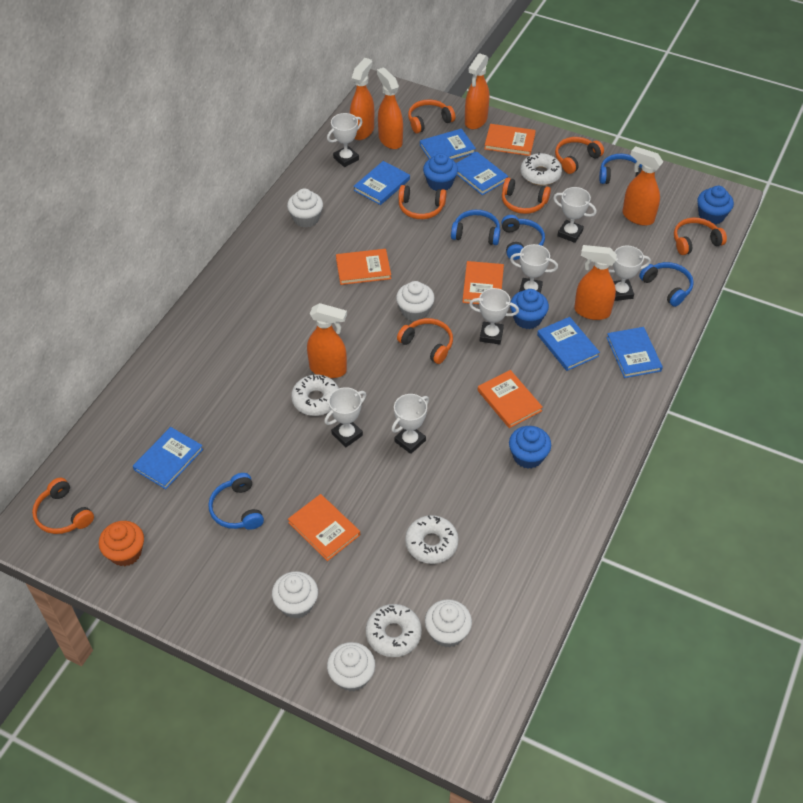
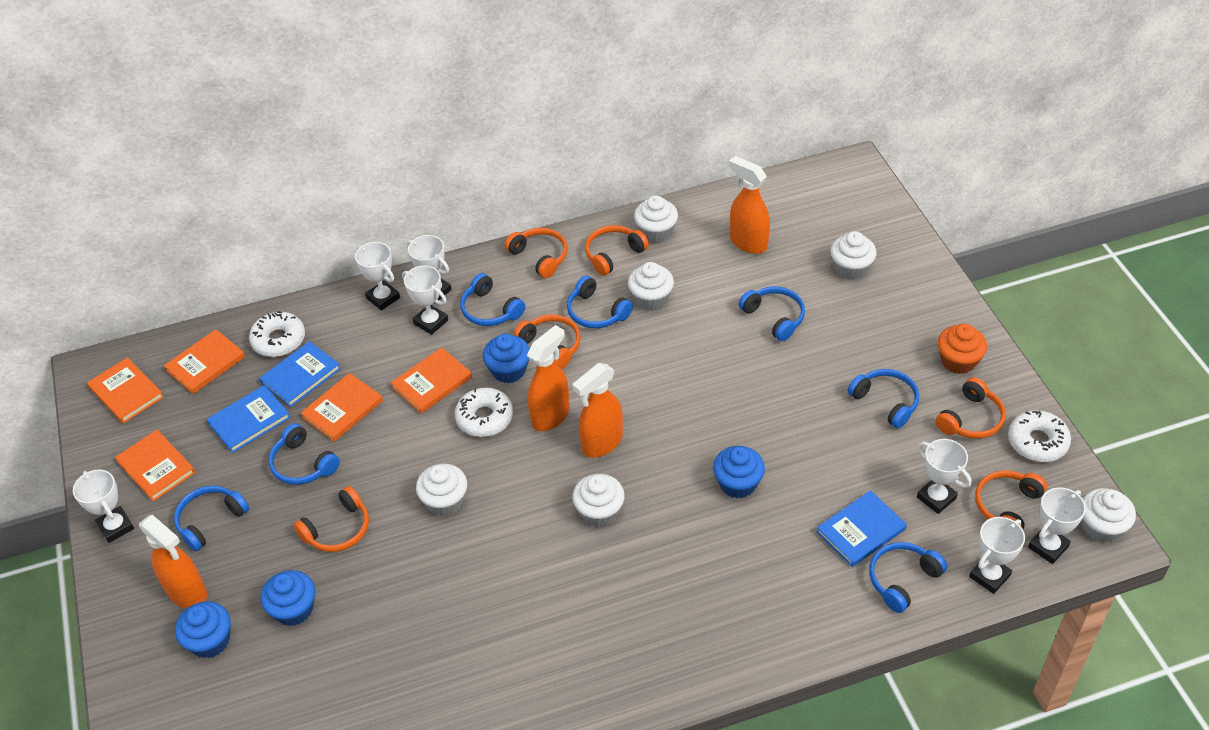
blue book: 6 -> 3
blue headphones: 5 -> 7
orange headphones: 7 -> 6
orange spray bottle: 6 -> 4
white cupcake: 5 -> 6
white donut: 4 -> 3

